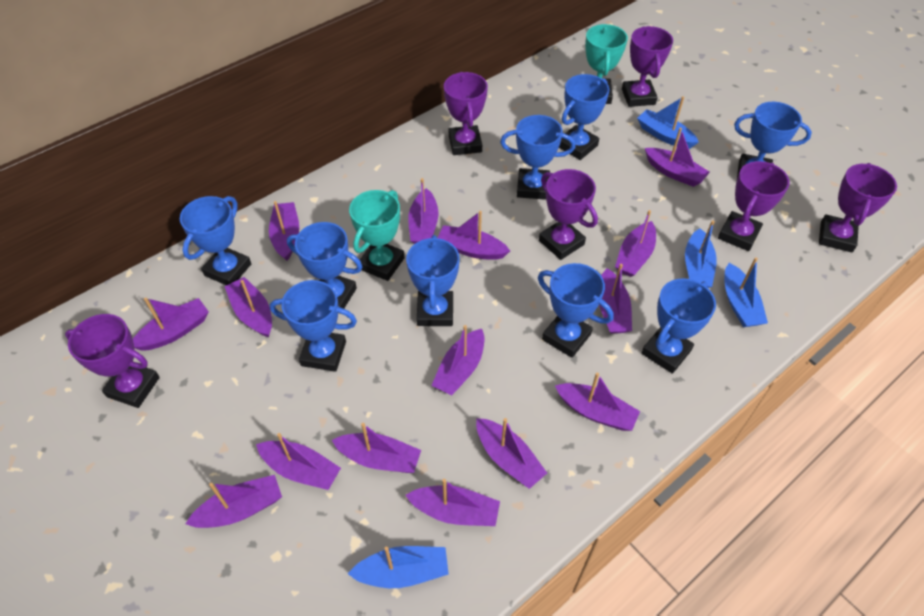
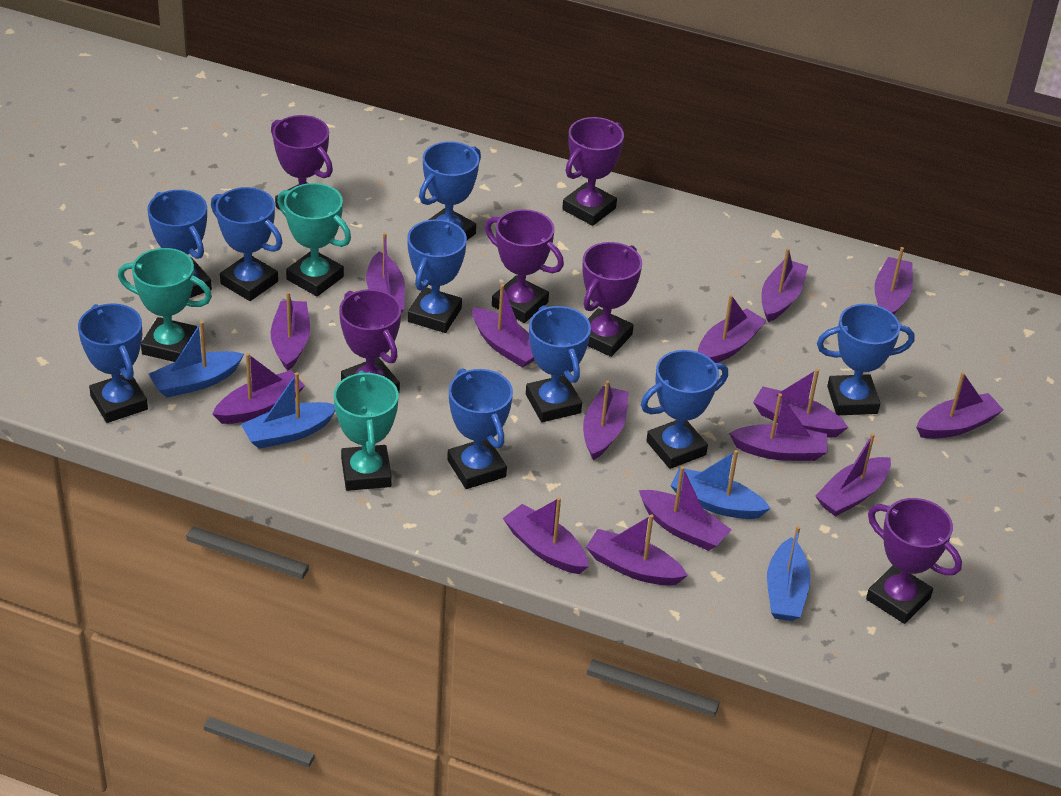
turquoise trophy: 2 -> 3

